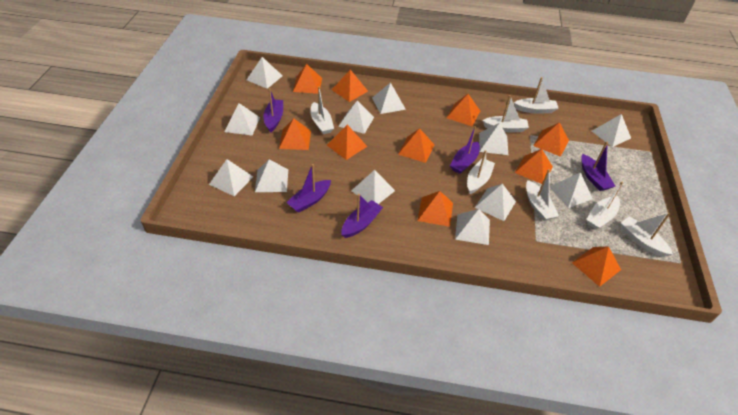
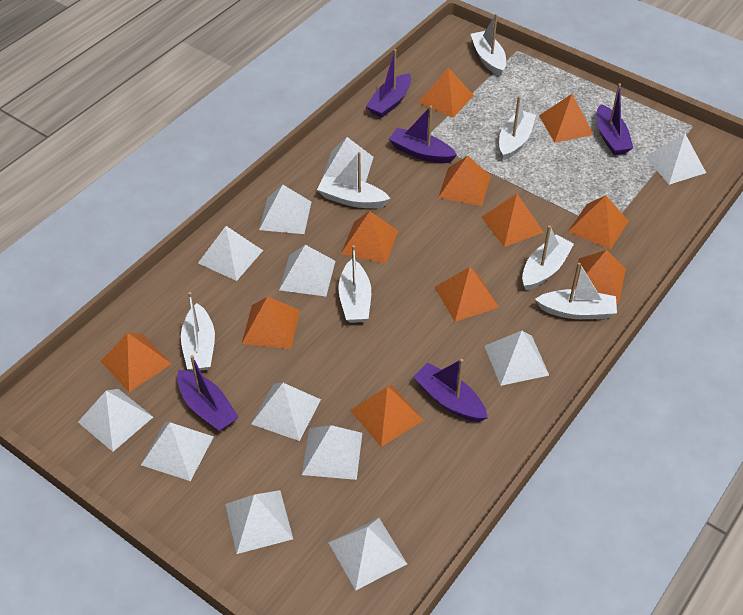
orange pyramid: 10 -> 11

